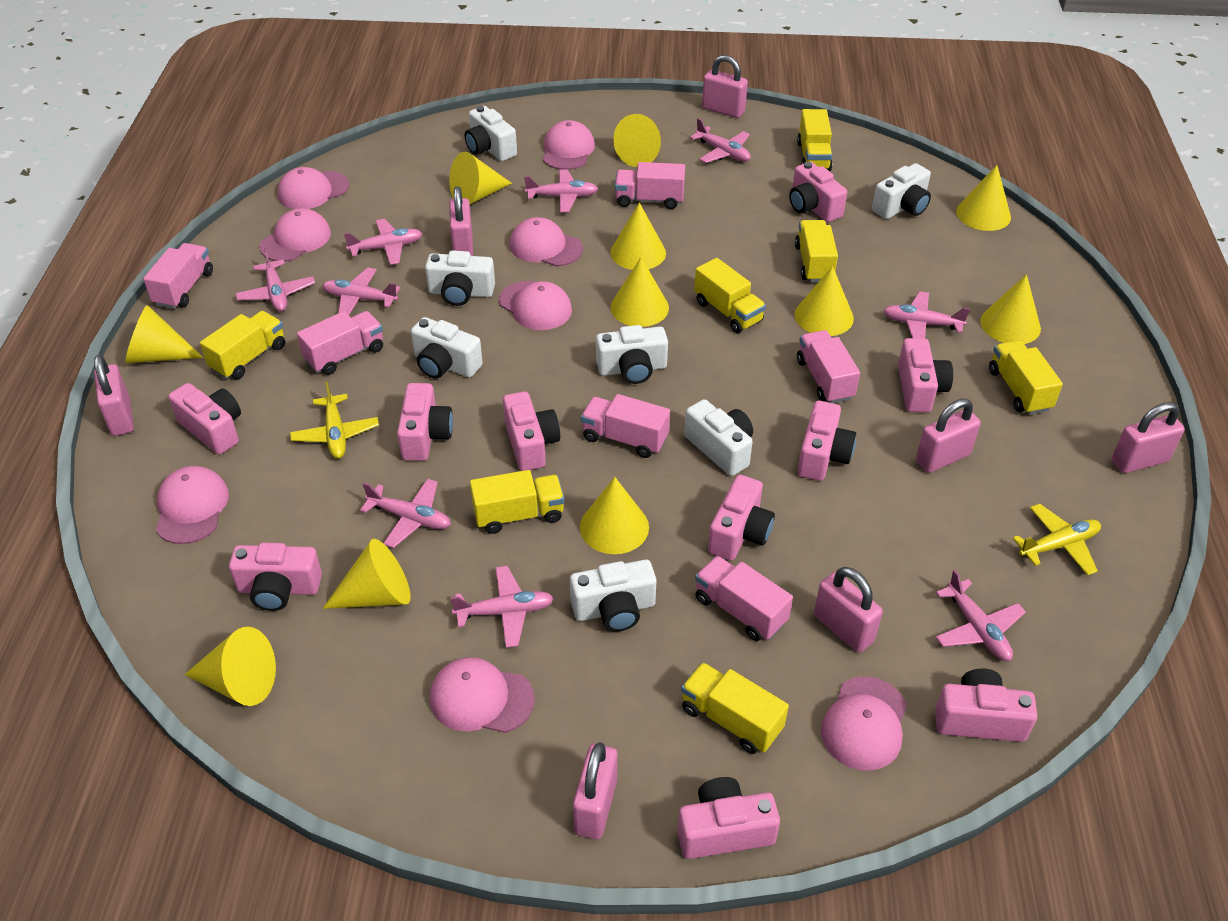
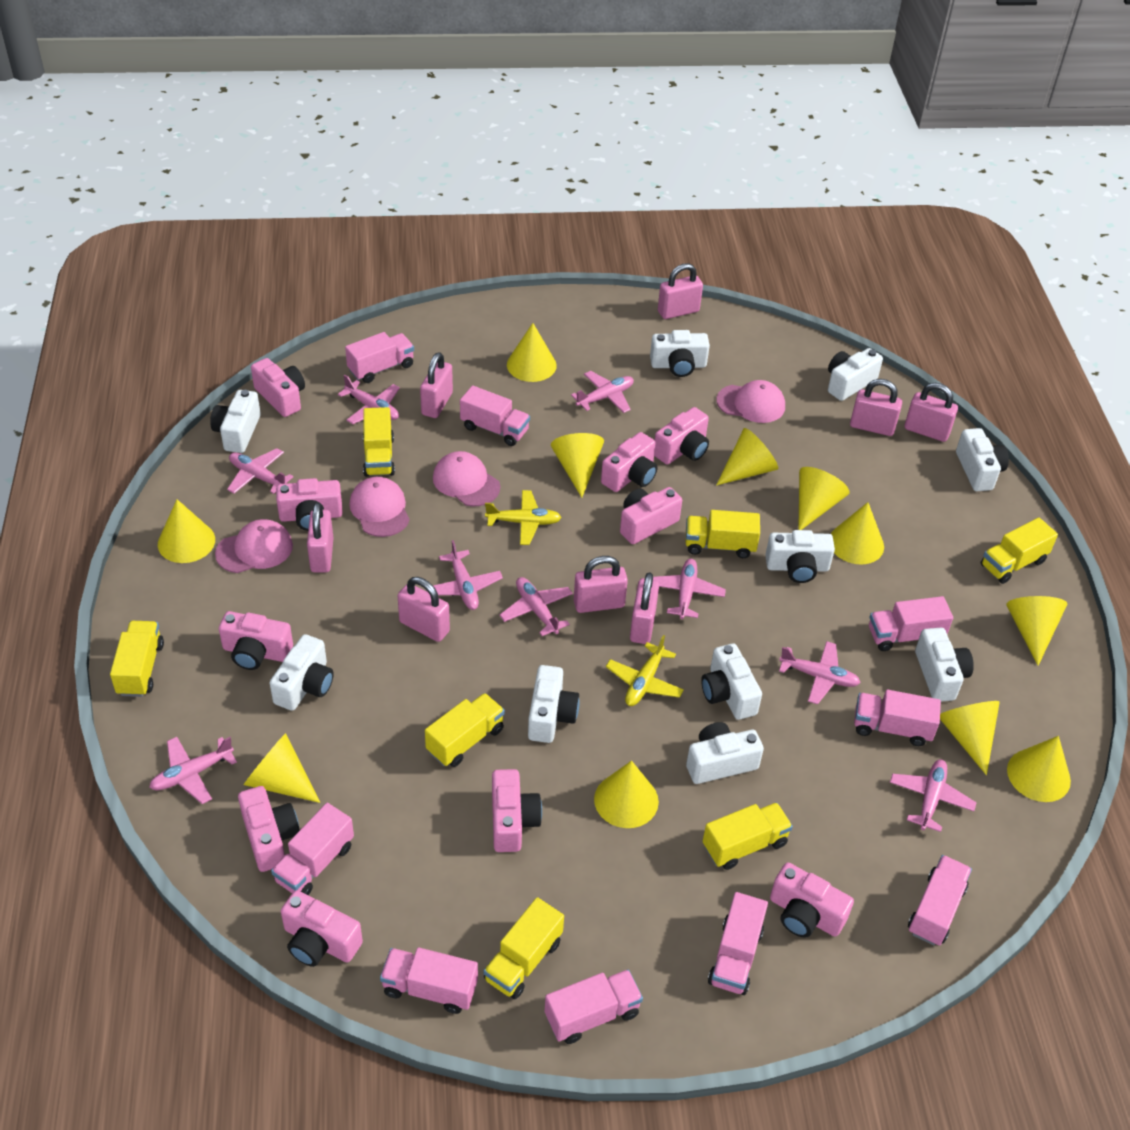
pink cap: 8 -> 4
pink padlock: 7 -> 8
pink truck: 6 -> 9
white camera: 7 -> 10

